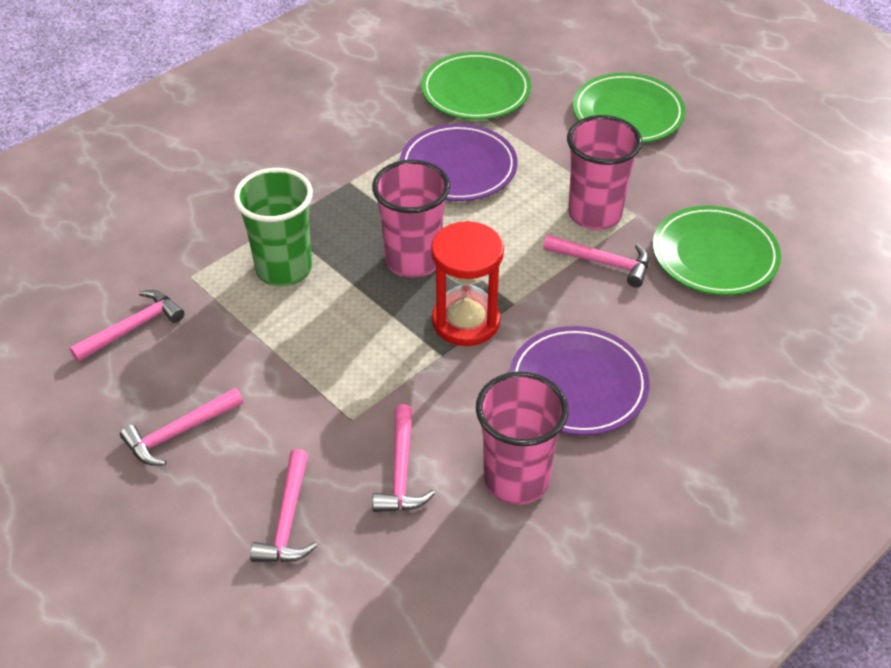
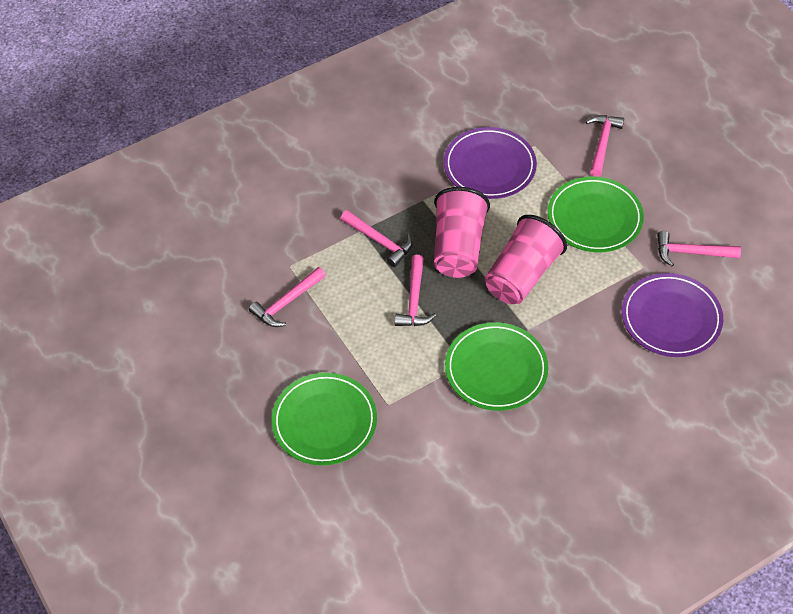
green cup: 1 -> 0
pink cup: 3 -> 2
red hourglass: 1 -> 0

